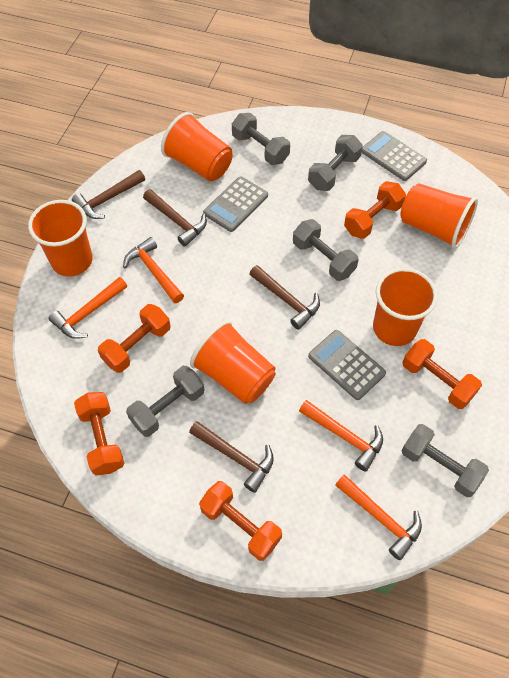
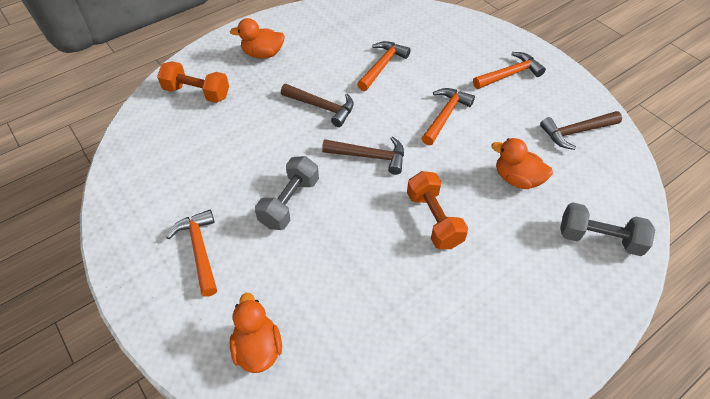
brown hammer: 4 -> 3
grey calculator: 3 -> 0
grey dumbbell: 5 -> 2
orange cup: 5 -> 0
orange duck: 0 -> 3
orange dumbbell: 5 -> 2

